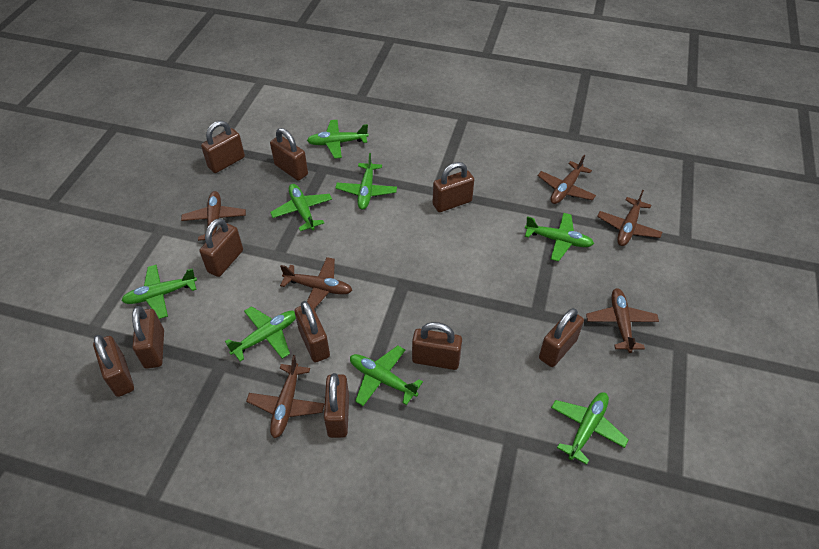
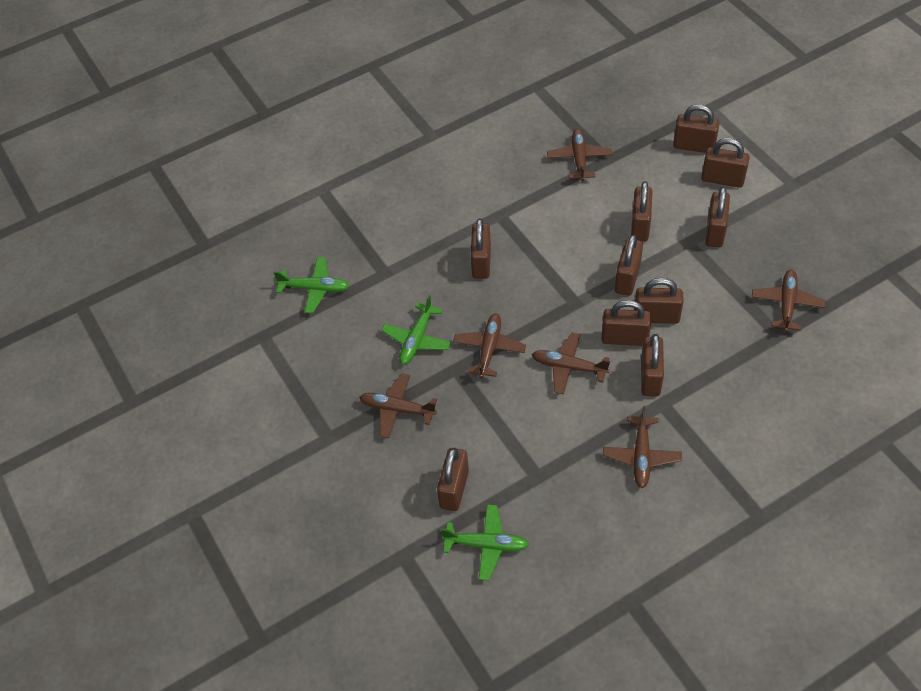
green plane: 8 -> 3

